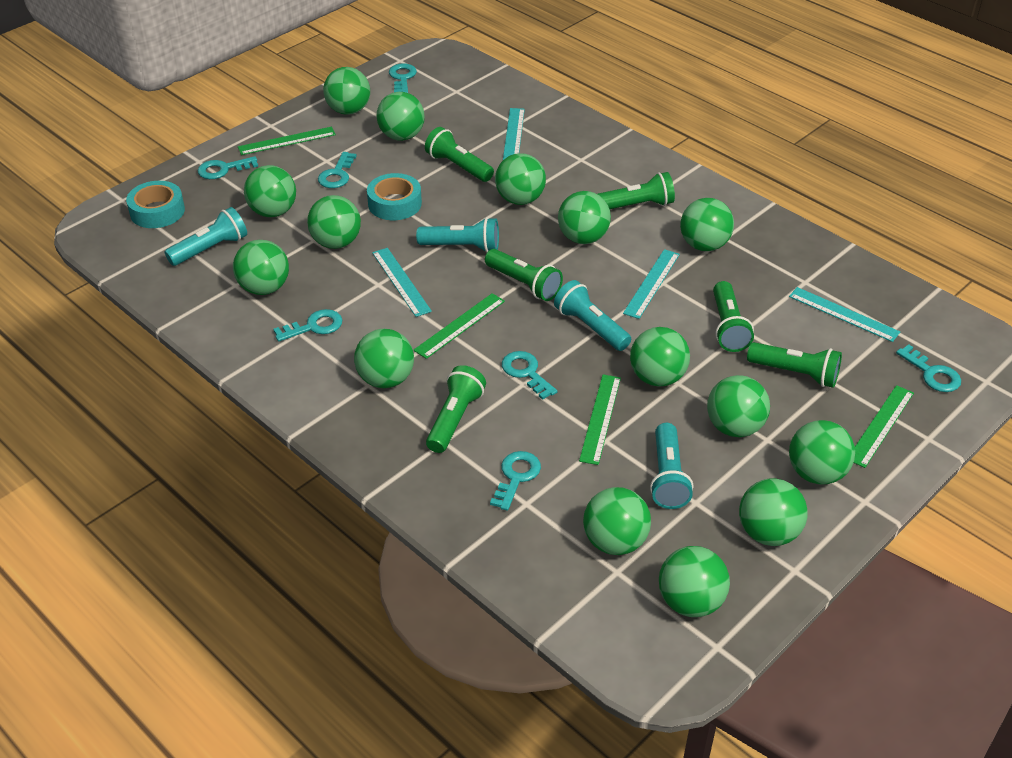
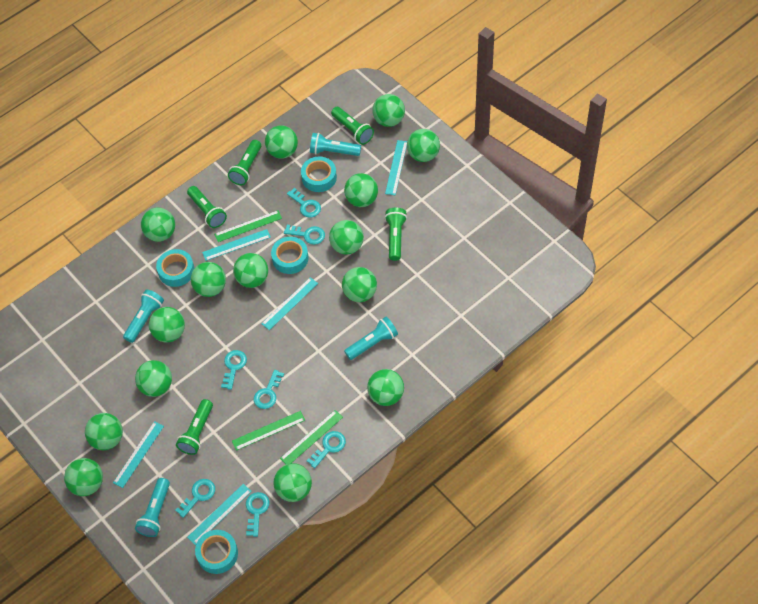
green flashlight: 6 -> 5
green ruler: 4 -> 3
turquoise ruler: 4 -> 5
turquoise tape: 2 -> 4

